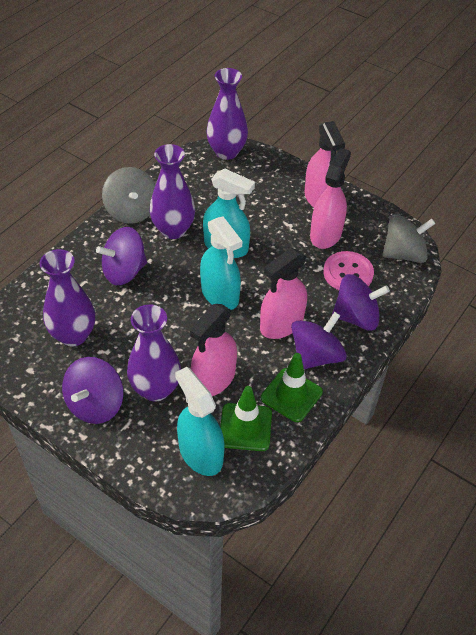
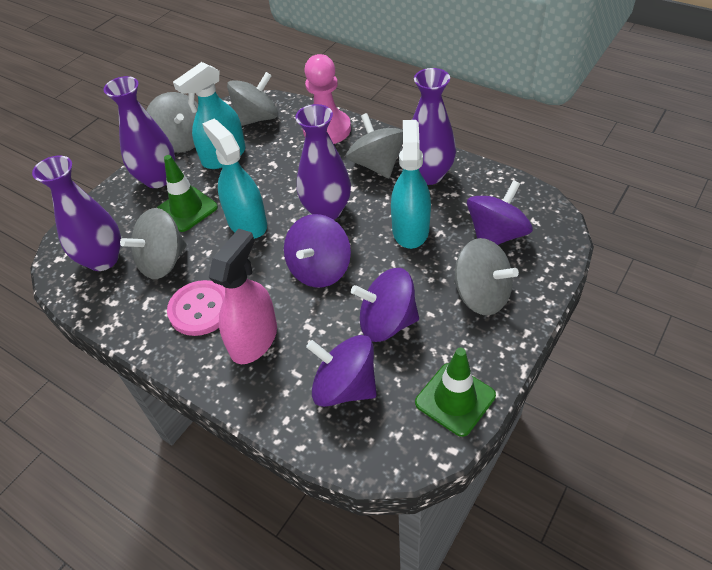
grey spinning top: 2 -> 5
pink pawn: 0 -> 1
pink spray bottle: 4 -> 1

